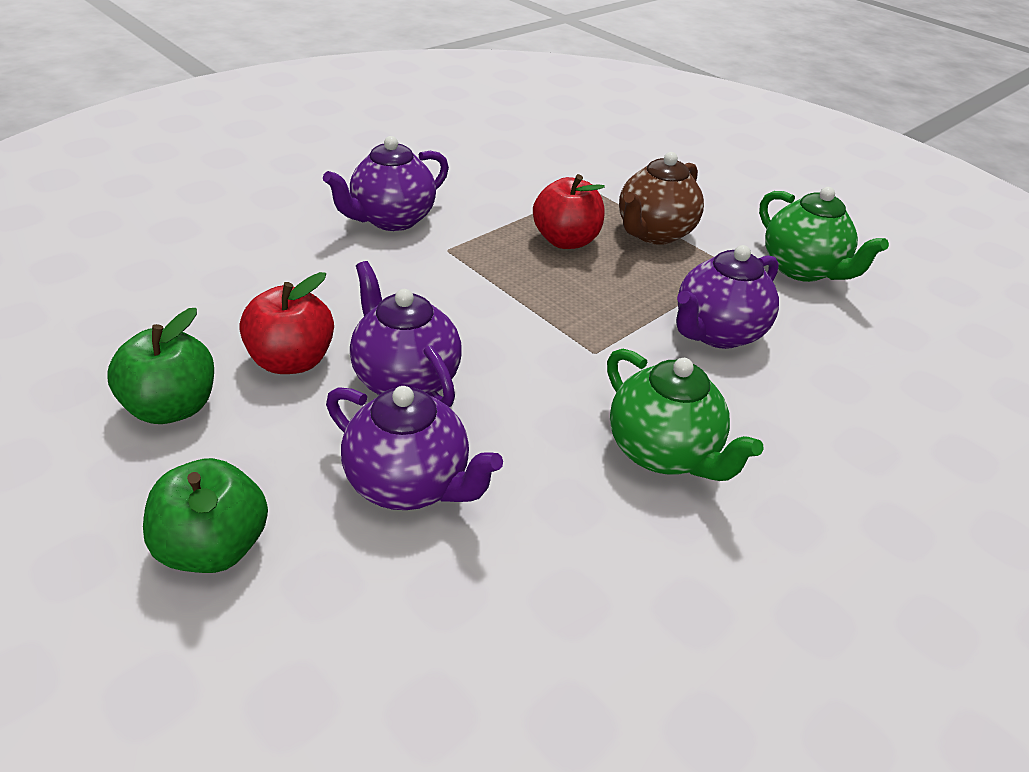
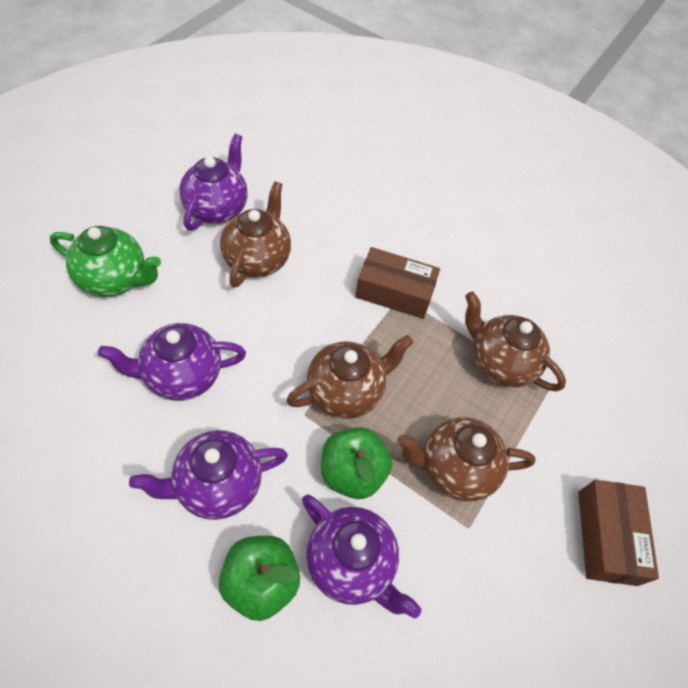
brown box: 0 -> 2
brown teapot: 1 -> 4
green teapot: 2 -> 1
red apple: 2 -> 0

